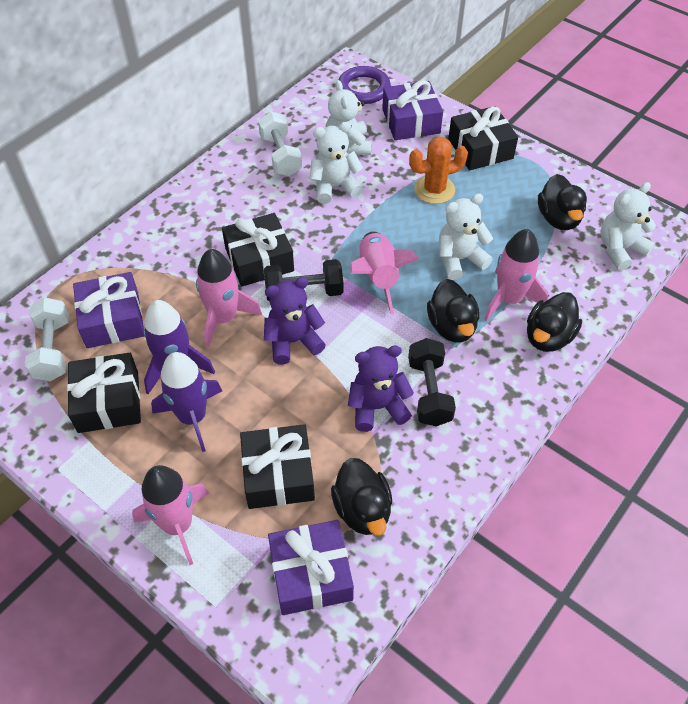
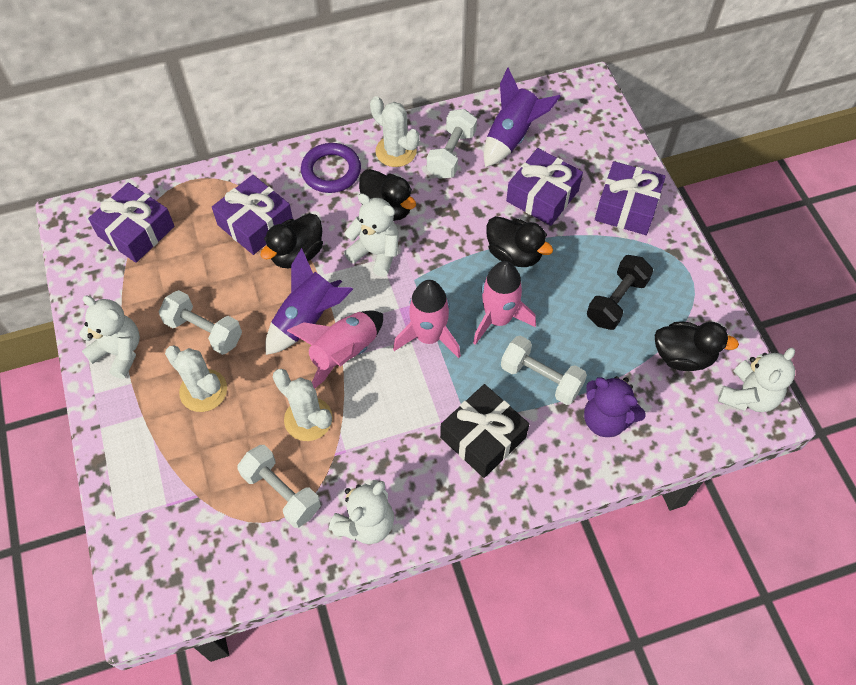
black dumbbell: 2 -> 1
black gift: 4 -> 1
orange cactus: 1 -> 0
pink rocket: 4 -> 3
purple gift: 3 -> 4
purple teddy bear: 2 -> 1
white cactus: 0 -> 3
white dumbbell: 2 -> 4

